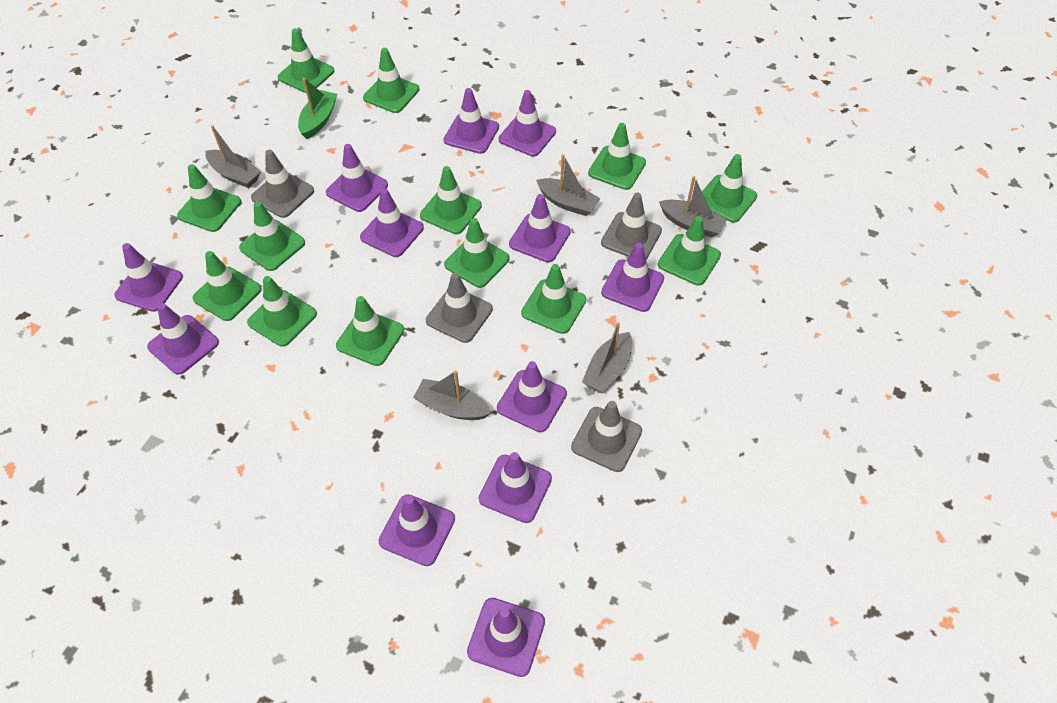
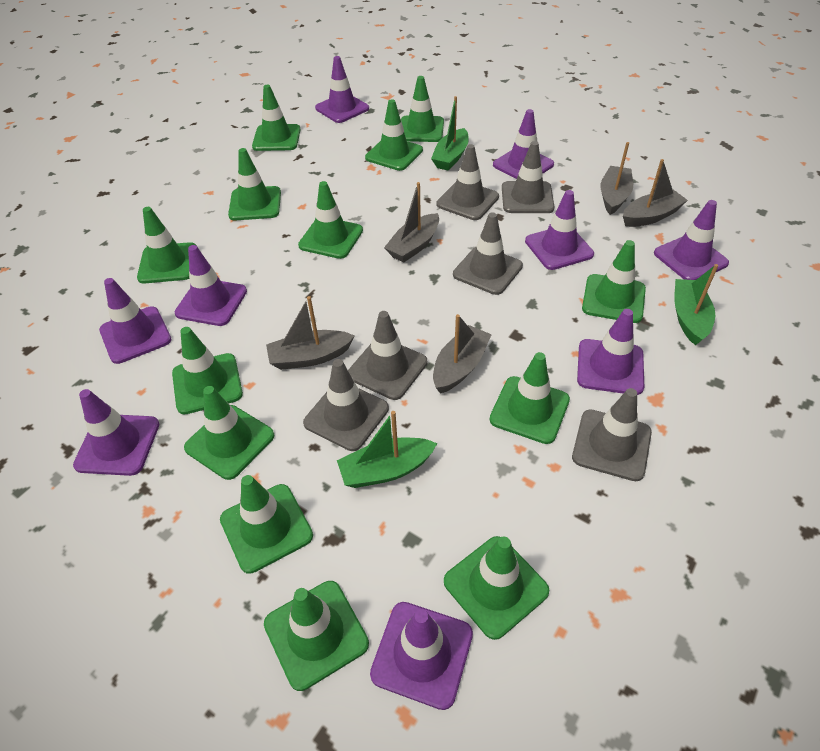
green boat: 1 -> 3
grey traffic cone: 4 -> 6
purple traffic cone: 12 -> 9

